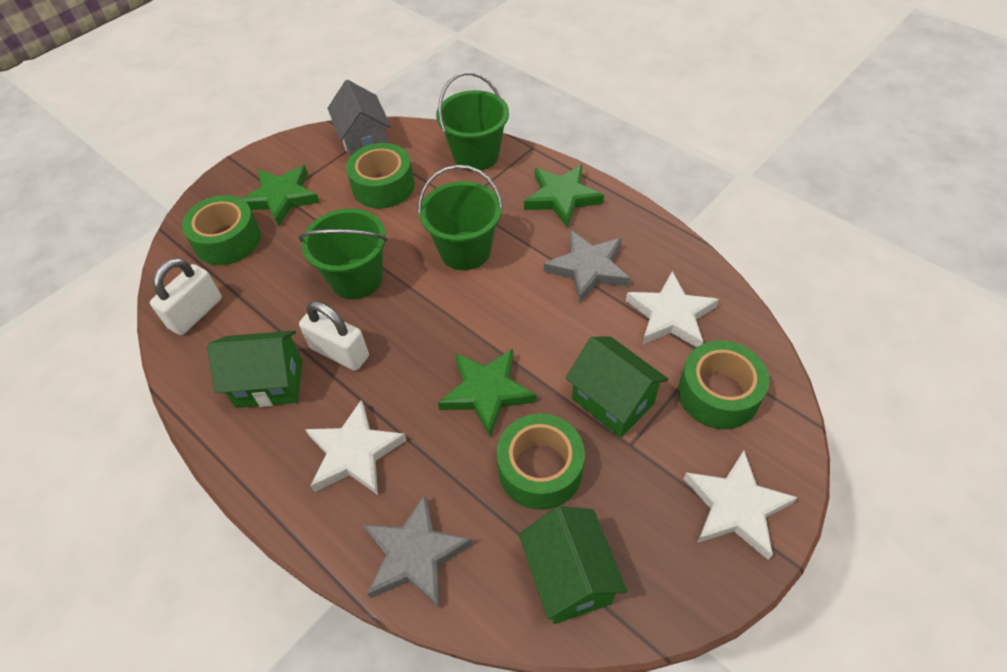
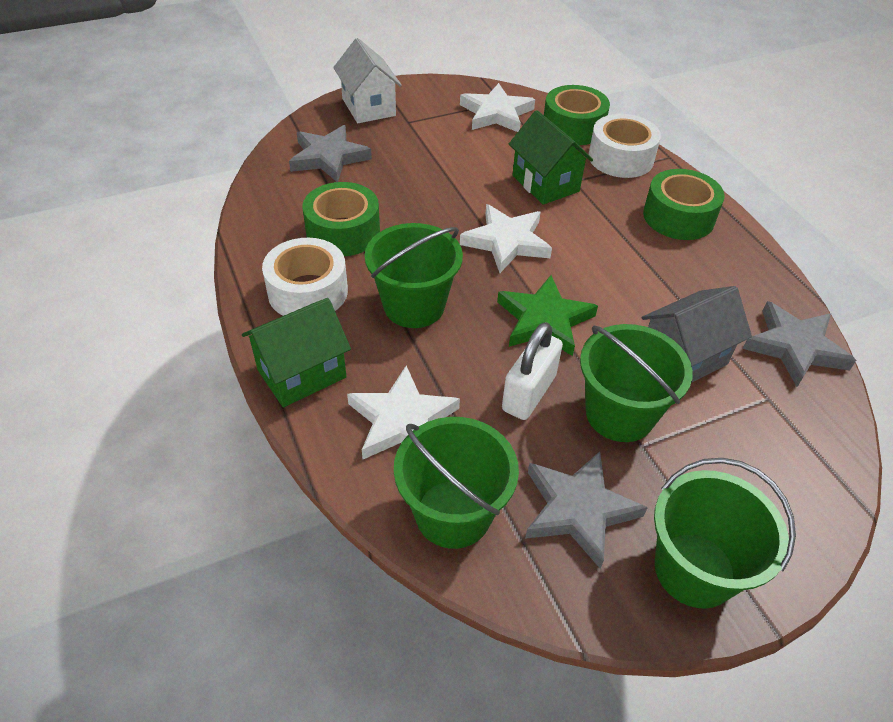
green bucket: 3 -> 4
green house: 3 -> 2
green star: 3 -> 1
green tape: 4 -> 3
grey star: 2 -> 3
white house: 0 -> 1
white padlock: 2 -> 1
white tape: 0 -> 2

